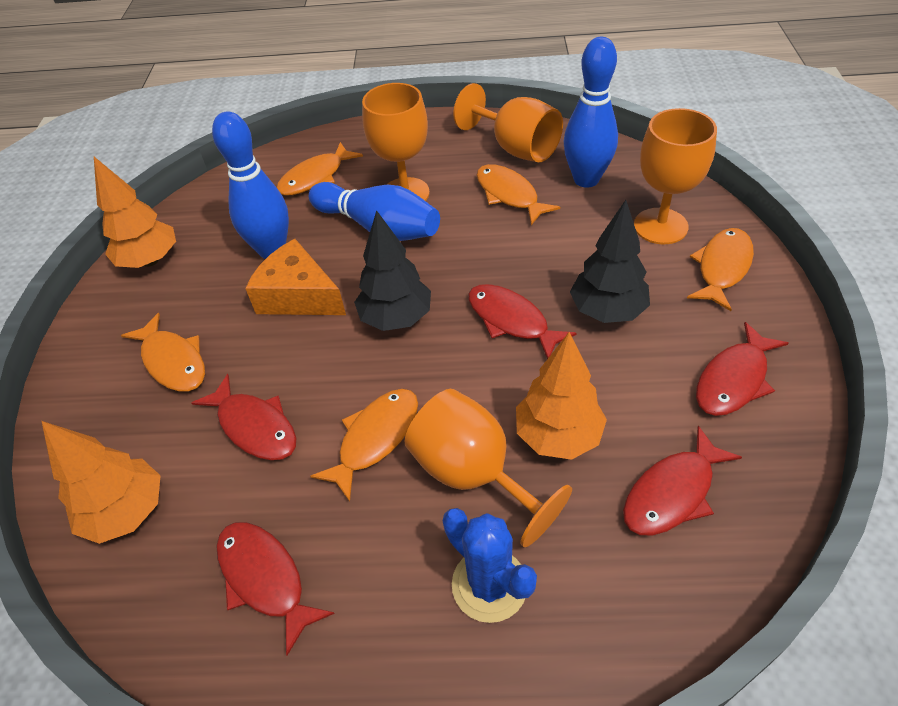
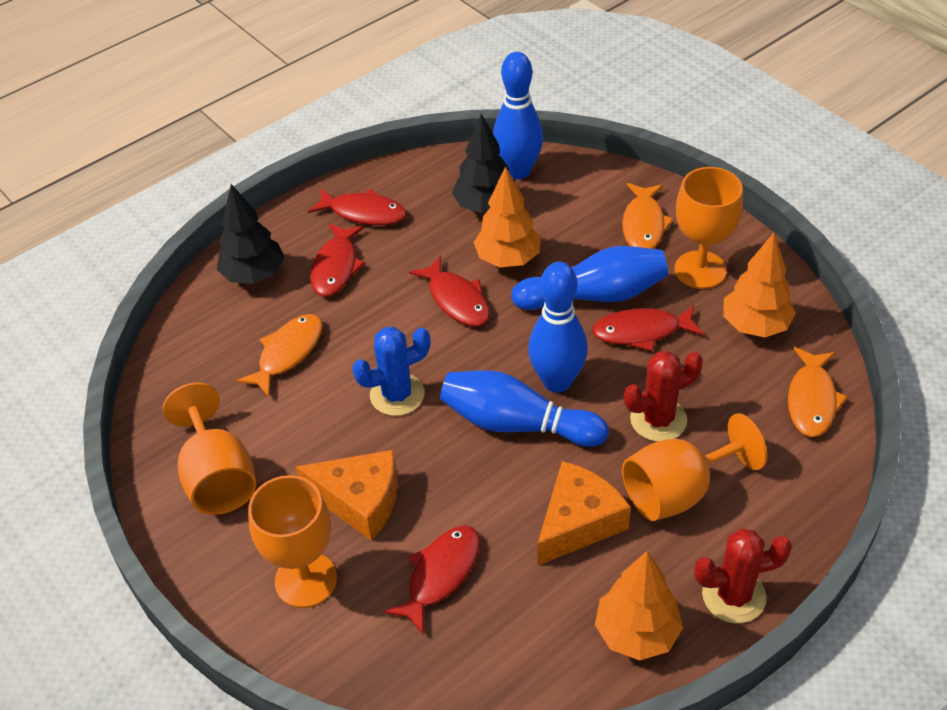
blue bowling pin: 3 -> 4
orange cheese: 1 -> 2
orange fish: 5 -> 3
red cactus: 0 -> 2

